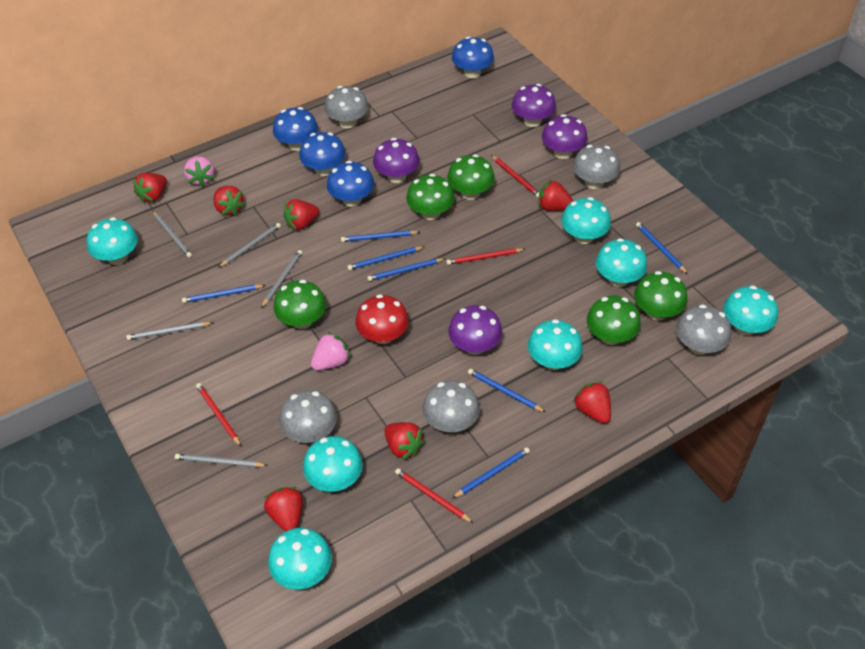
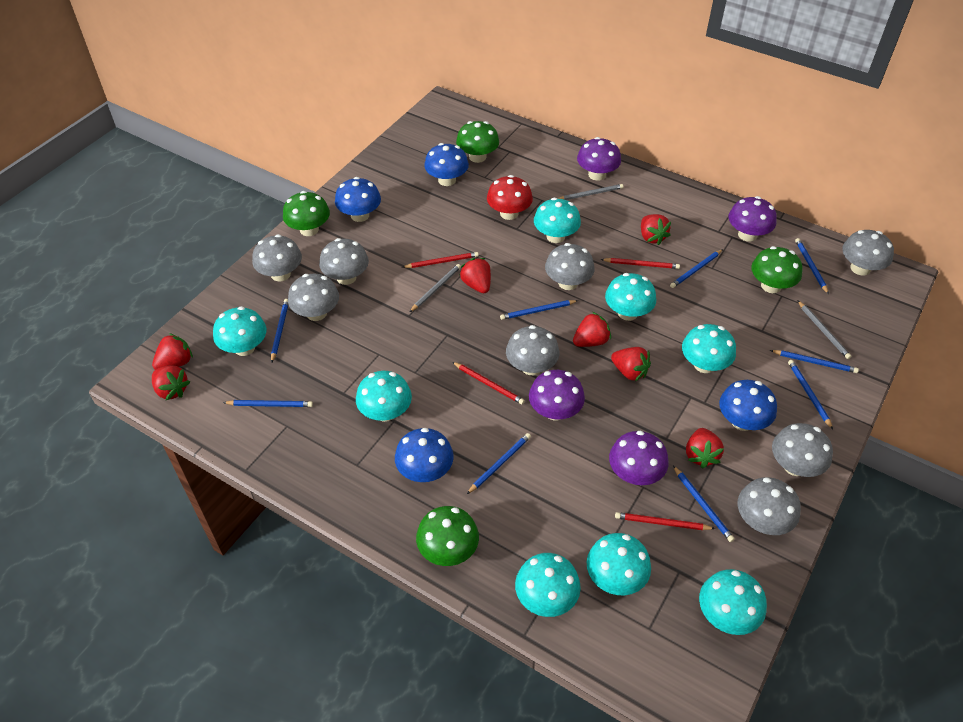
blue pencil: 7 -> 9
green mushroom: 5 -> 4
grey mushroom: 5 -> 8
grey pencil: 5 -> 3
pink strawberry: 2 -> 0
turquoise mushroom: 7 -> 8

